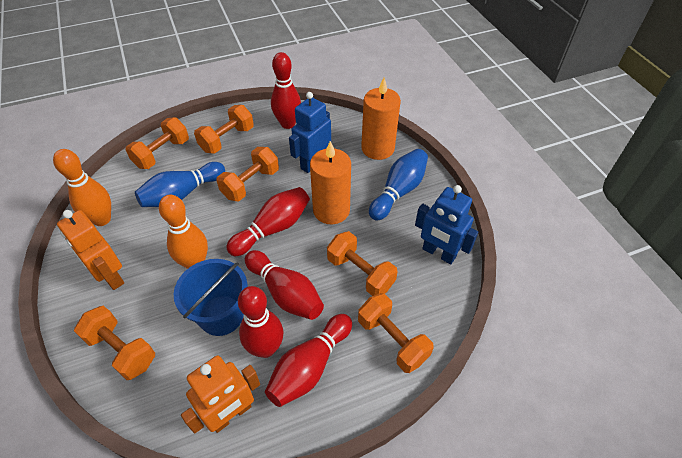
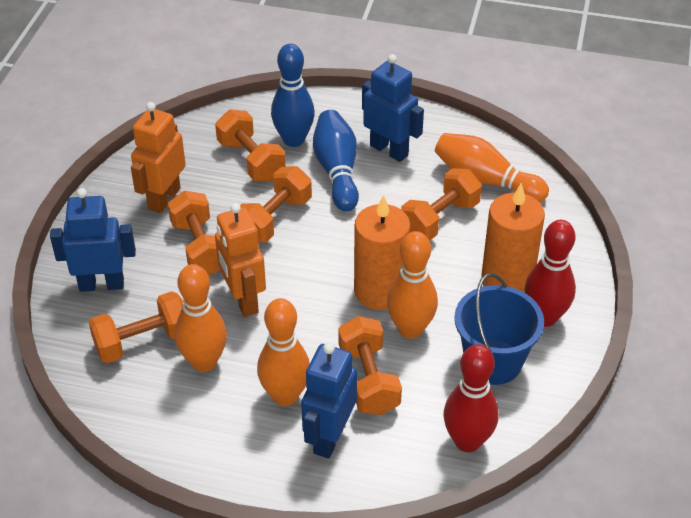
blue robot: 2 -> 3
orange bowling pin: 2 -> 4
red bowling pin: 5 -> 2

